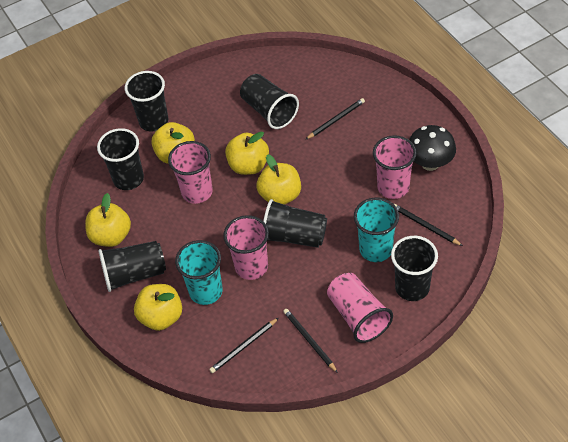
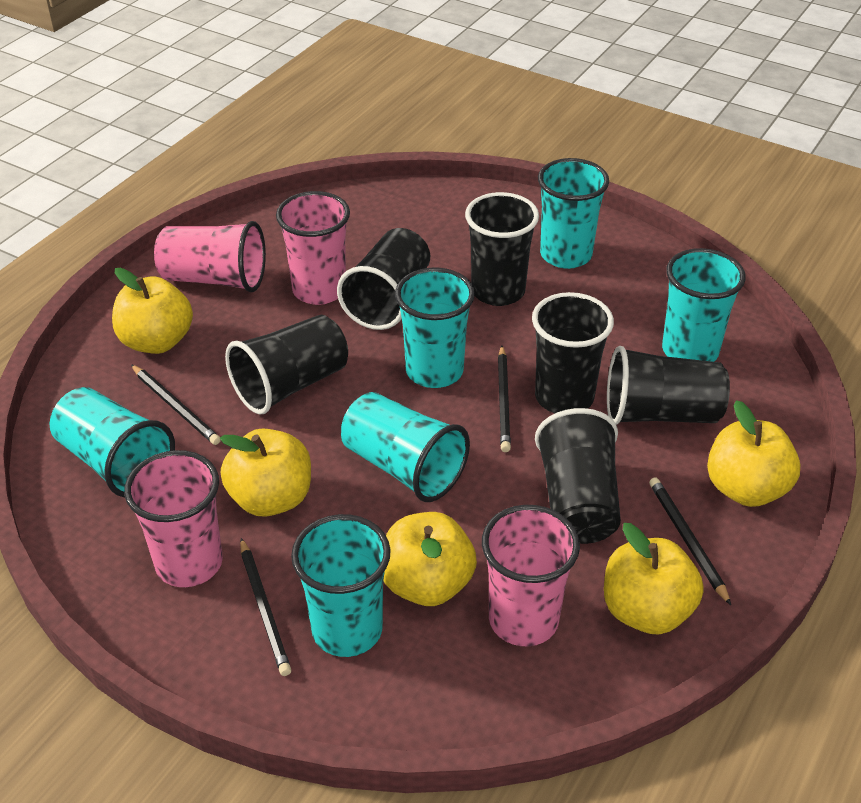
black mushroom: 1 -> 0
turquoise cup: 2 -> 6

